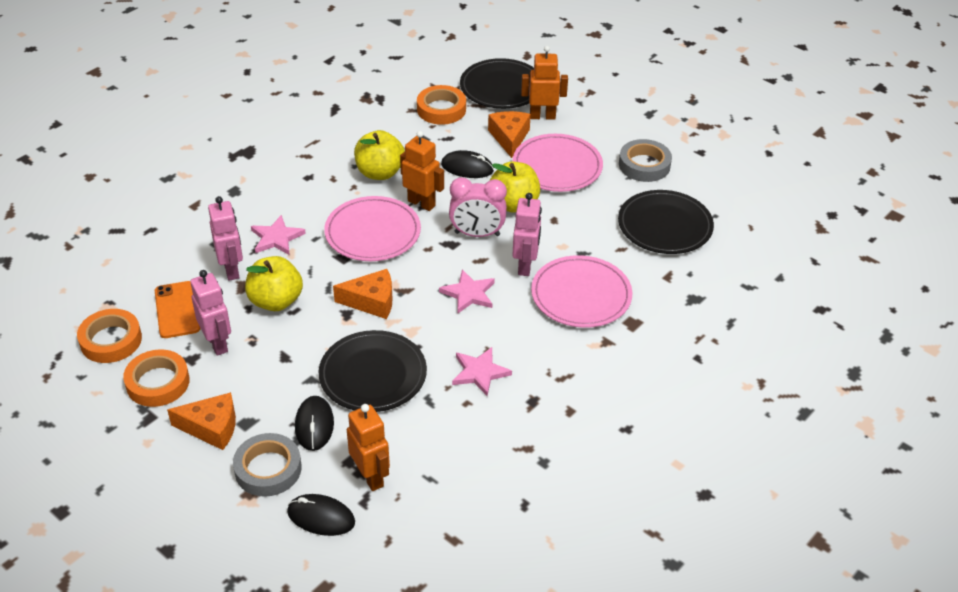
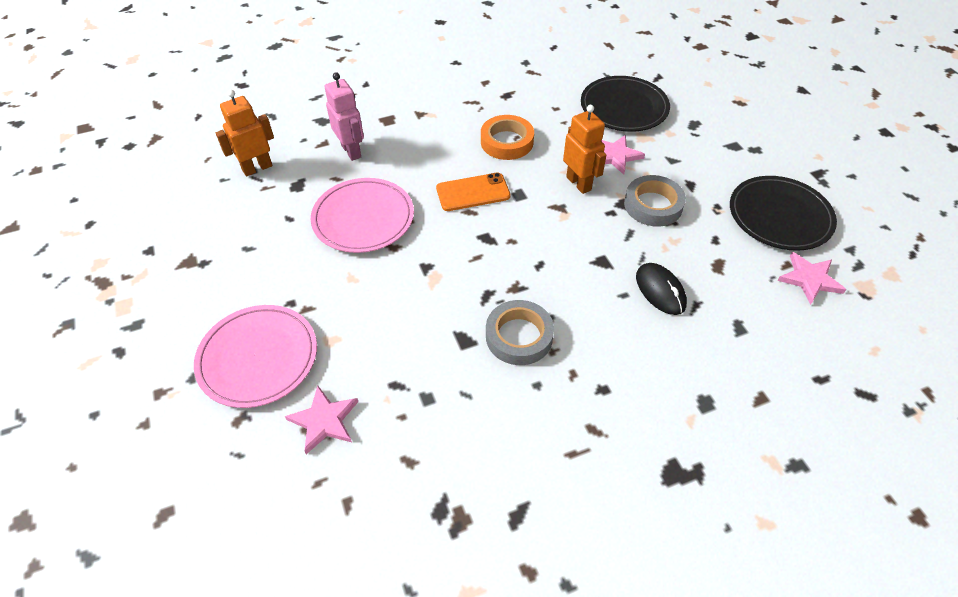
black mouse: 3 -> 1
black plate: 3 -> 2
orange cheese: 3 -> 0
orange robot: 3 -> 2
orange tape: 3 -> 1
pink clock: 1 -> 0
pink plate: 3 -> 2
pink robot: 3 -> 1
yellow apple: 3 -> 0

